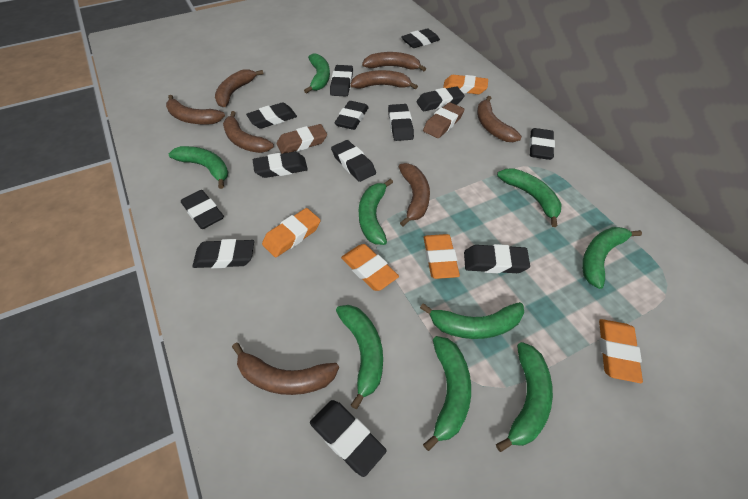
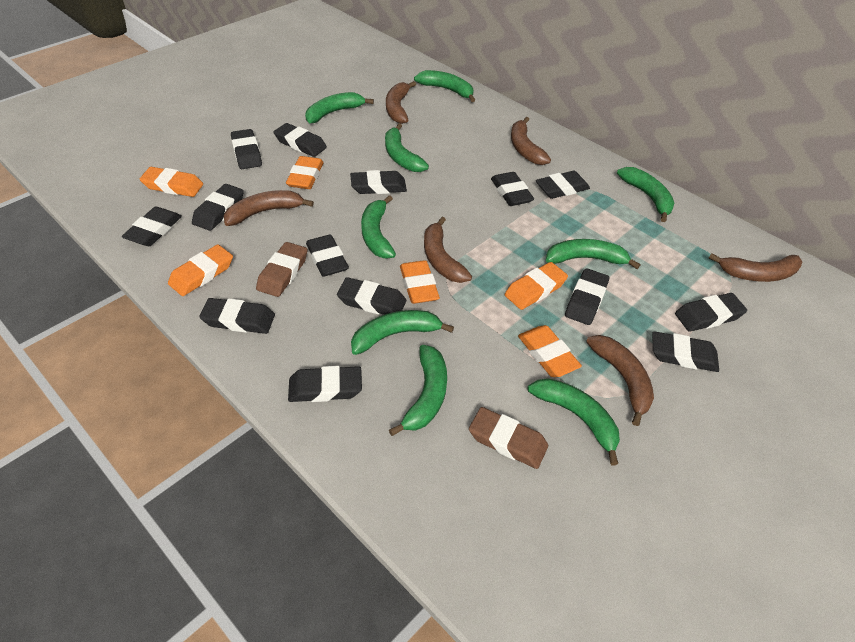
black eraser: 13 -> 14
brown banana: 8 -> 6
orange eraser: 5 -> 6

